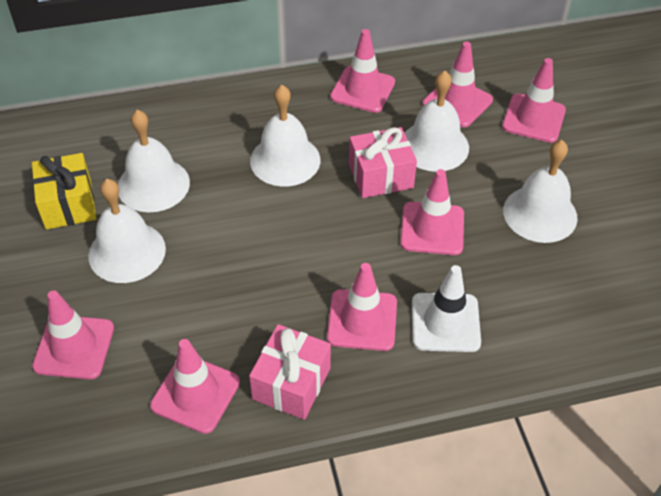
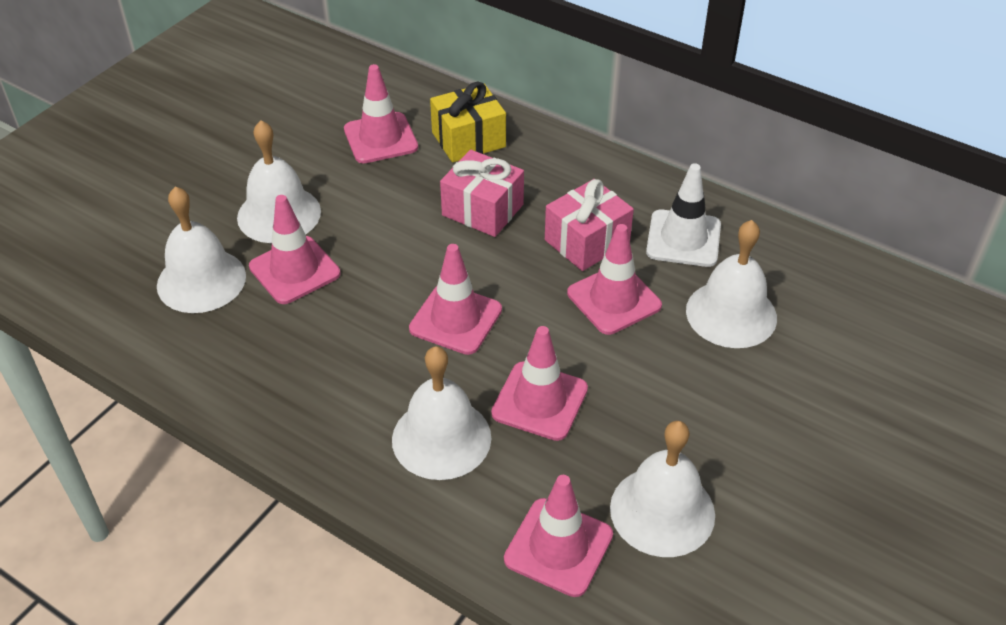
pink traffic cone: 7 -> 6

